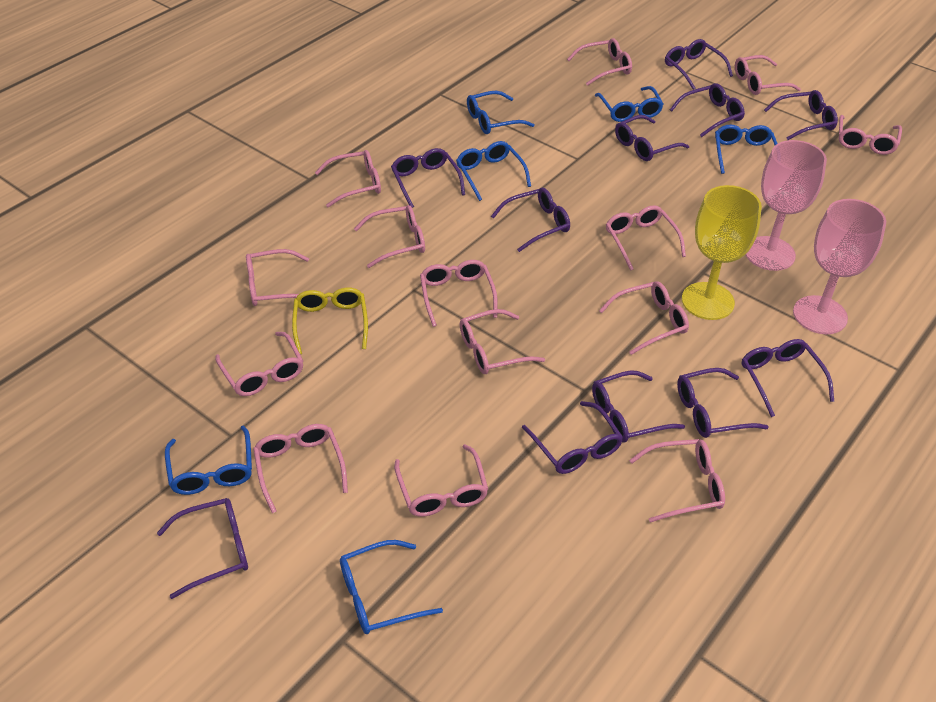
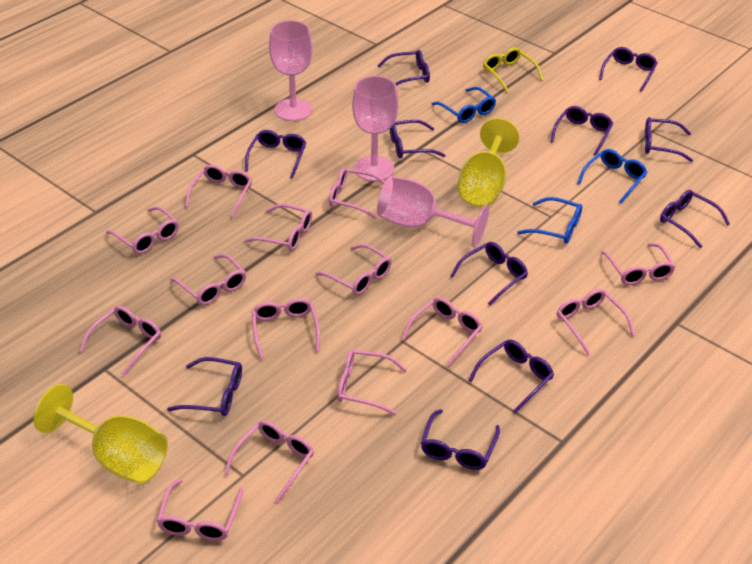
blue glasses: 6 -> 3
pink goblet: 2 -> 3
yellow goblet: 1 -> 2

